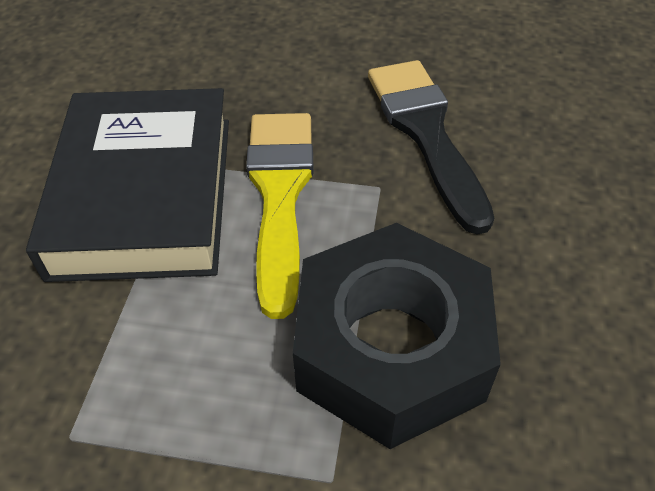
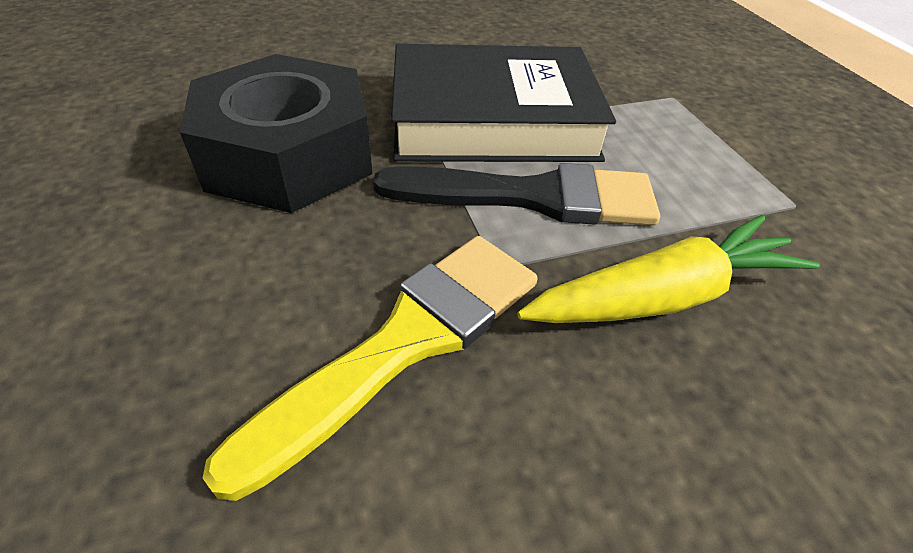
yellow carrot: 0 -> 1

